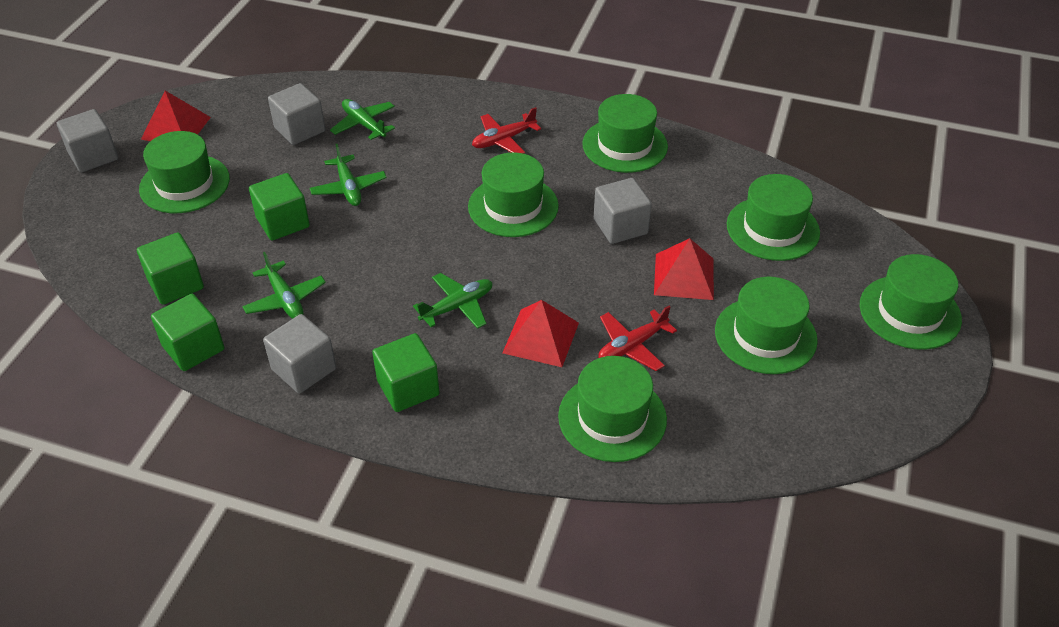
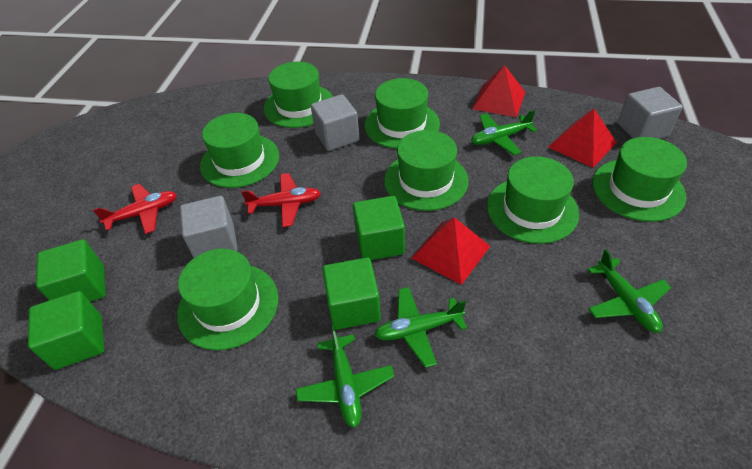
grey cube: 4 -> 3

